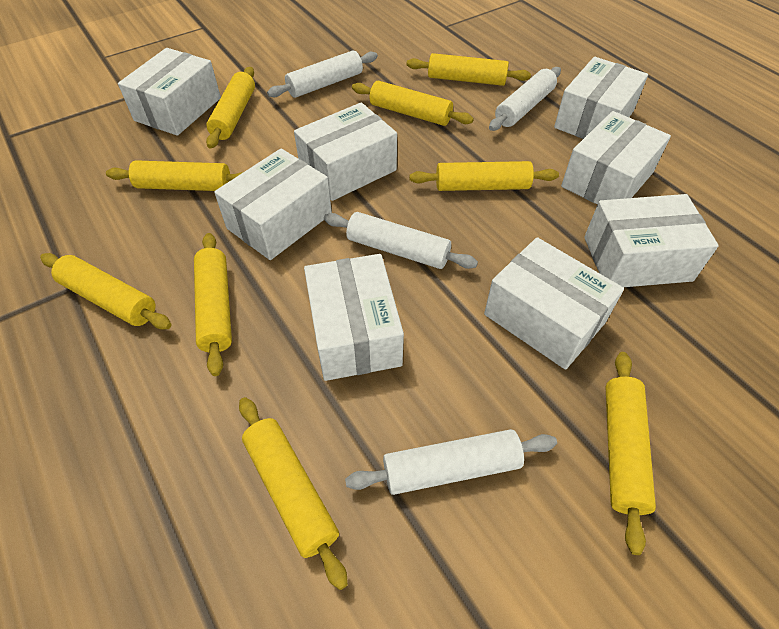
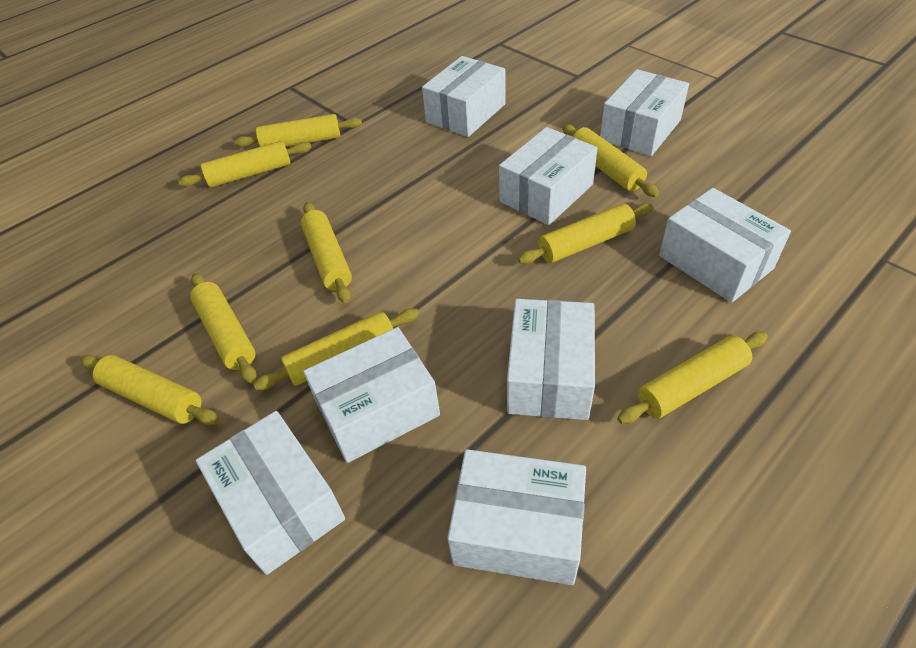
white rolling pin: 4 -> 0

